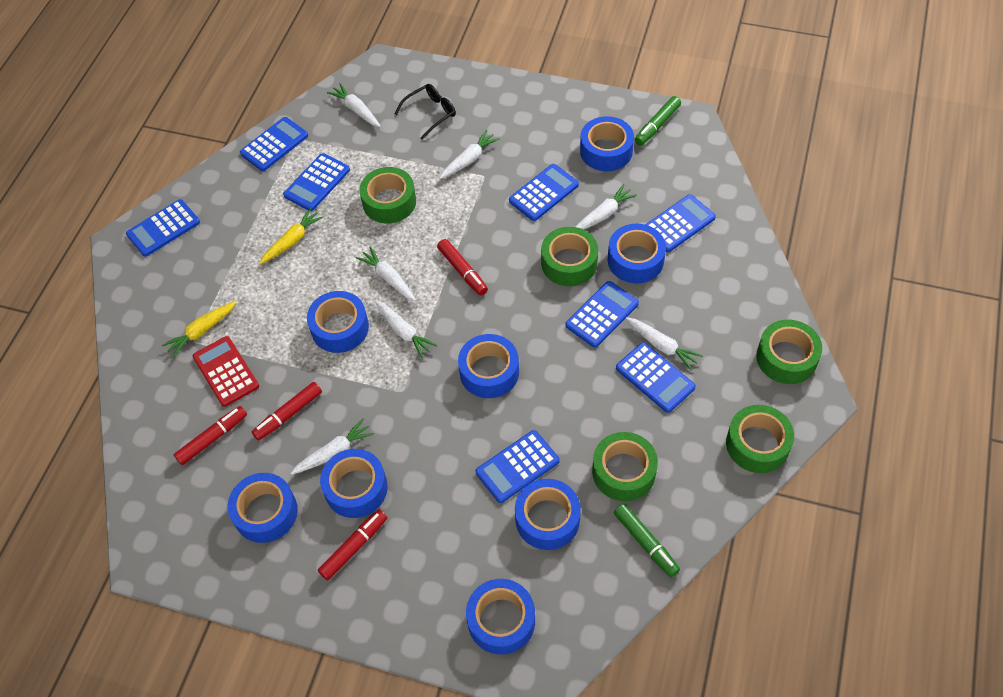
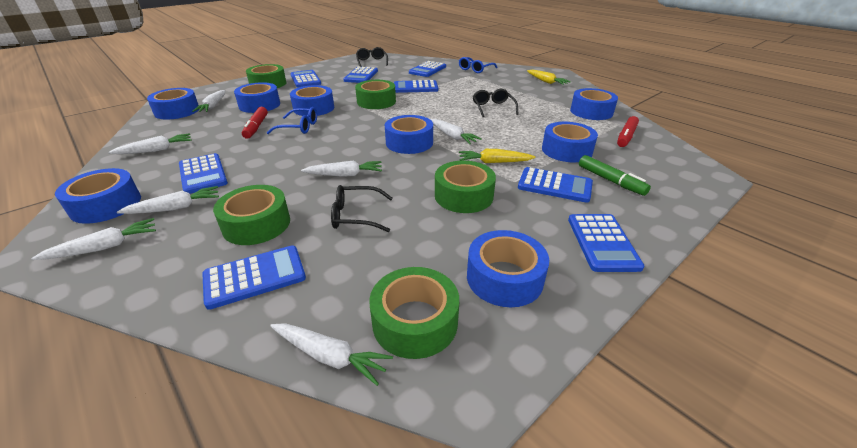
black glasses: 1 -> 3
blue glasses: 0 -> 2
green marker: 2 -> 1
red calculator: 1 -> 0
red marker: 4 -> 2

